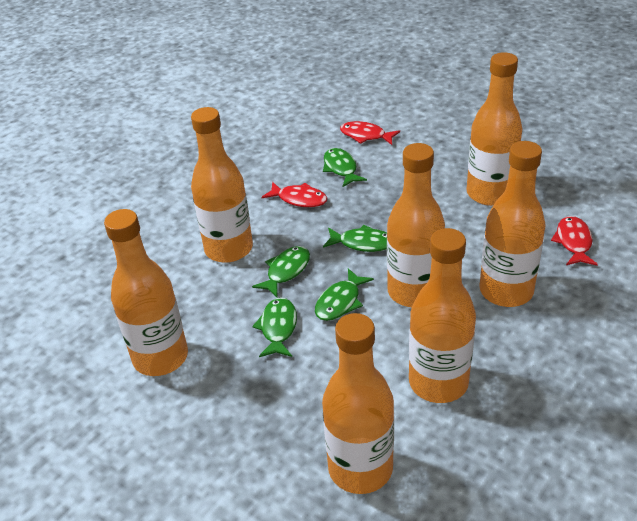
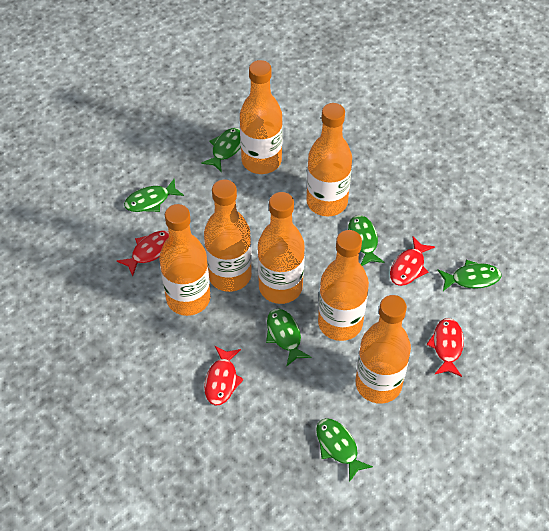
green fish: 5 -> 6
red fish: 3 -> 4

